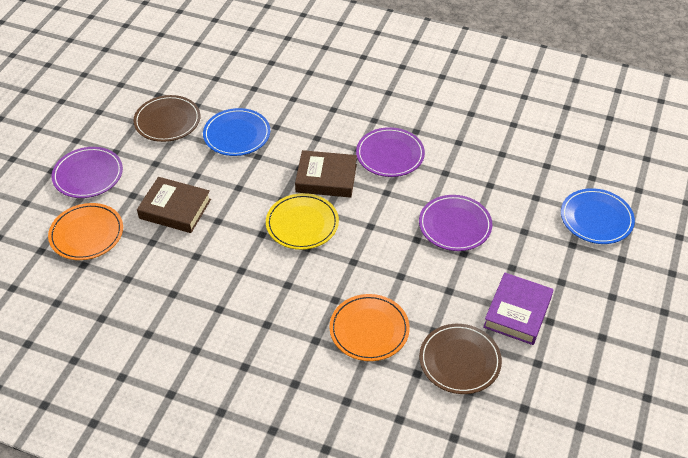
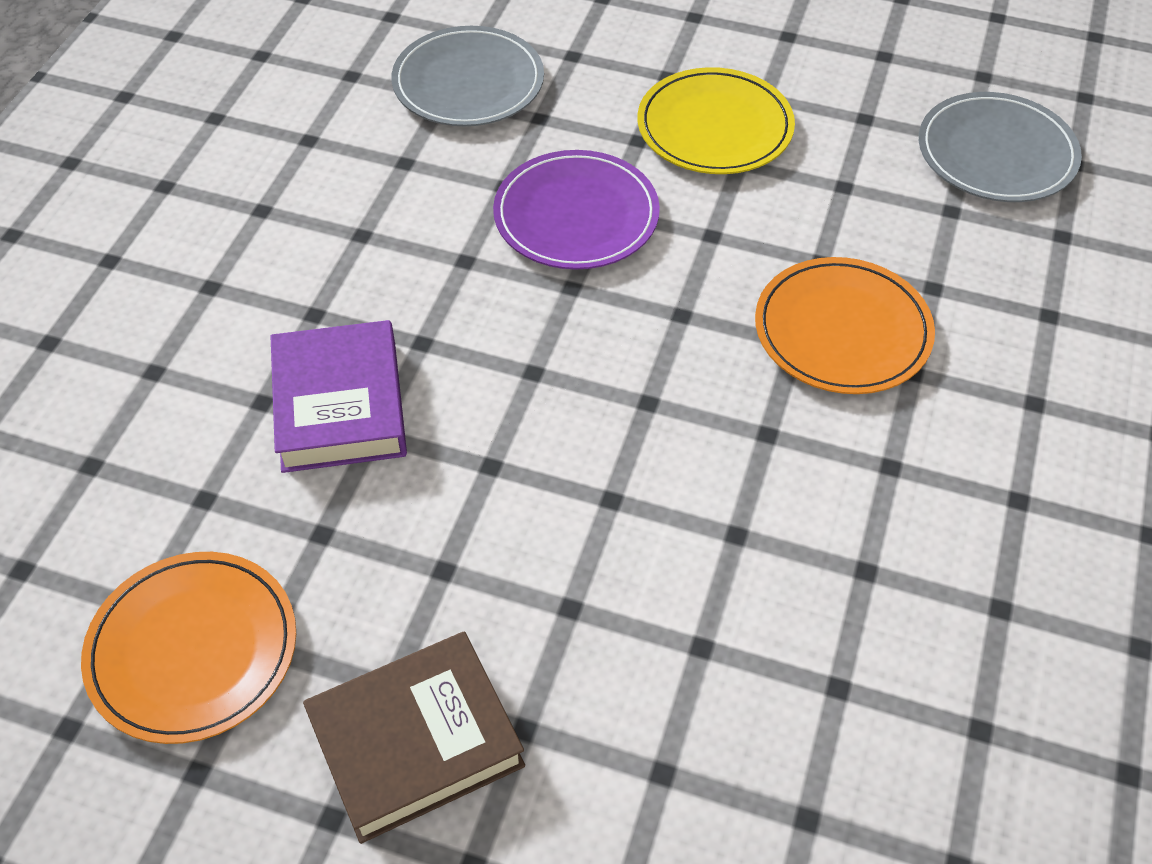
blue plate: 2 -> 0
brown book: 2 -> 1
brown plate: 2 -> 0
grey plate: 0 -> 2
purple plate: 3 -> 1

